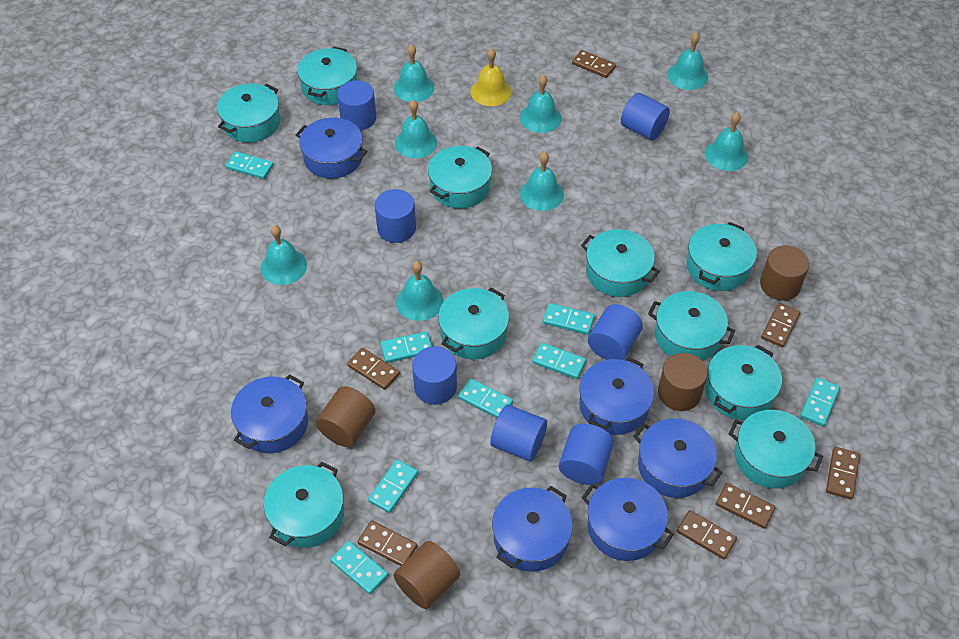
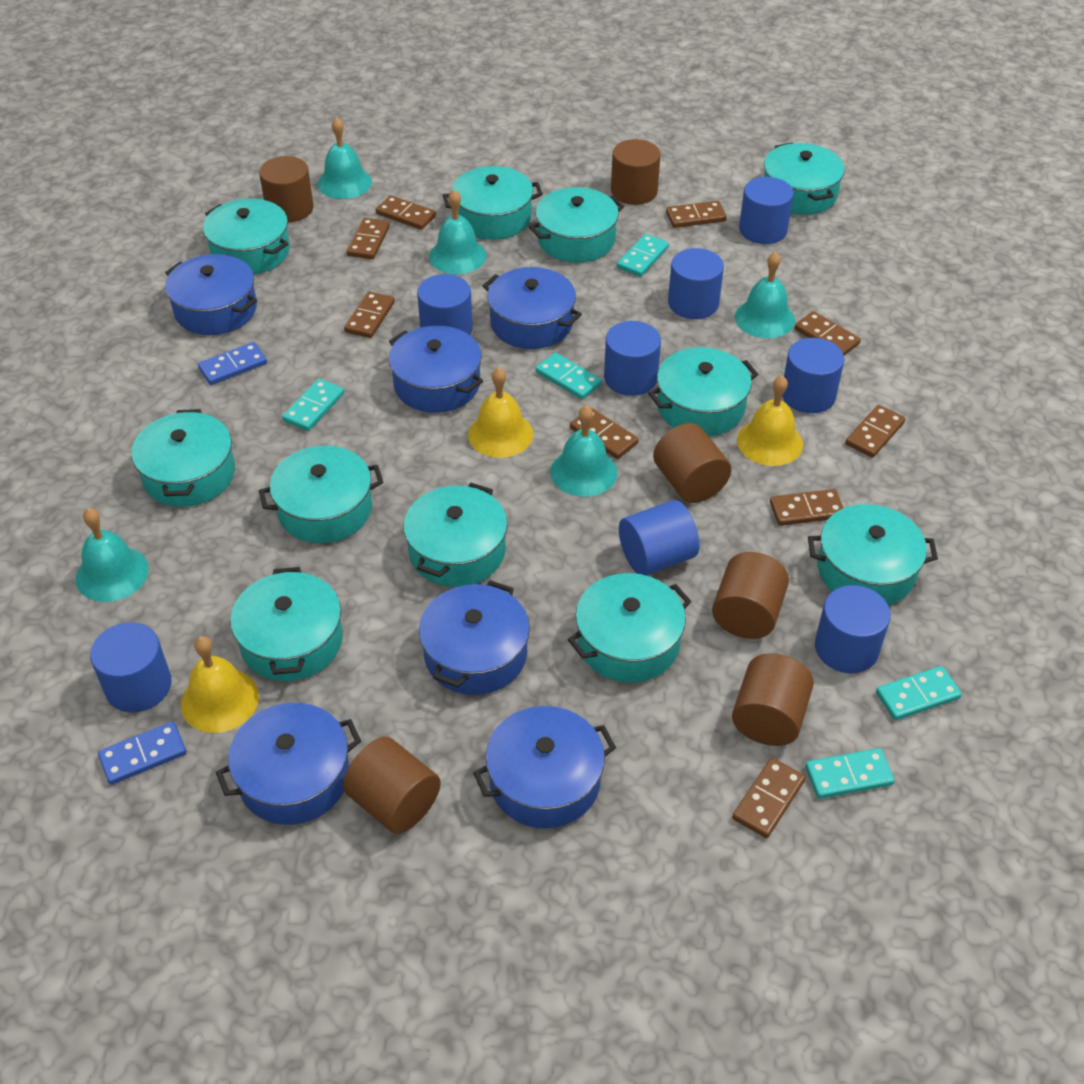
blue cylinder: 7 -> 8
blue domino: 0 -> 2
brown cylinder: 4 -> 6
brown domino: 7 -> 9
turquoise bell: 8 -> 5
turquoise domino: 8 -> 5
turquoise pot: 10 -> 11
yellow bell: 1 -> 3

